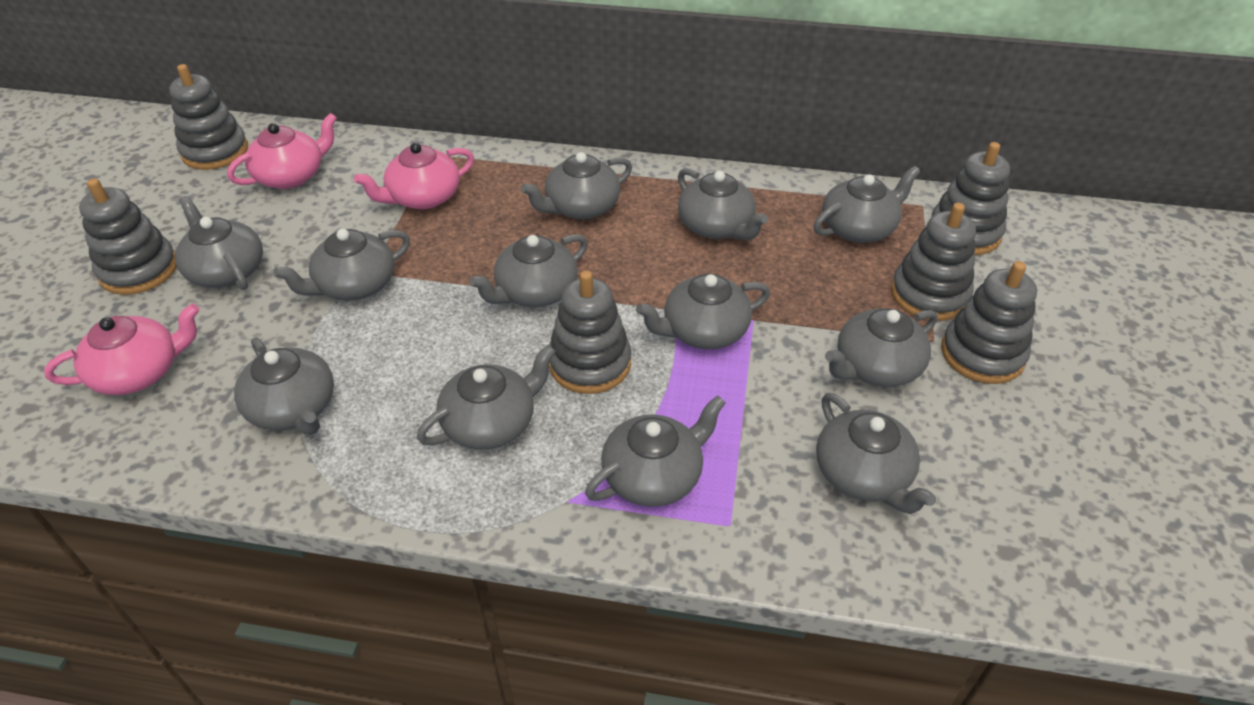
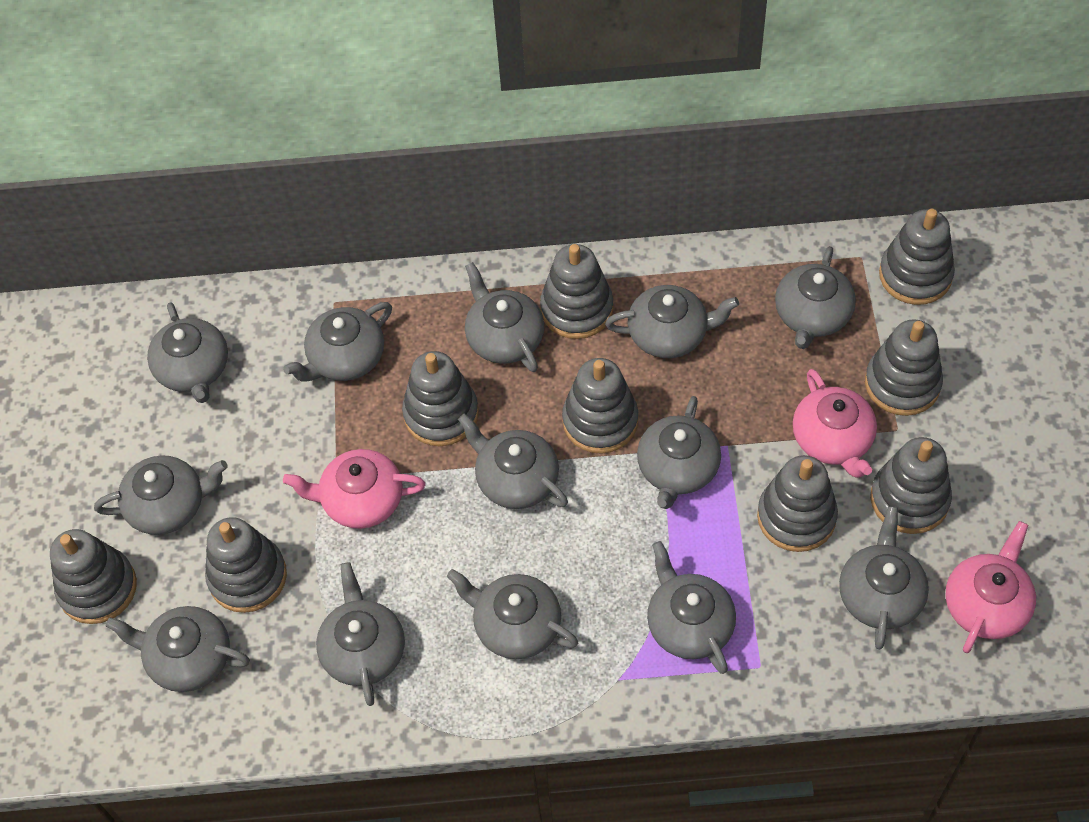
grey stacking toy: 6 -> 9
grey teapot: 12 -> 13

